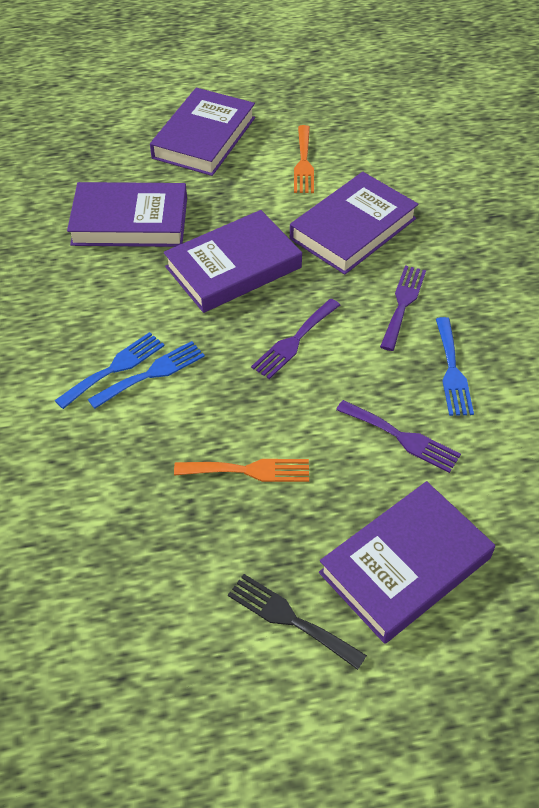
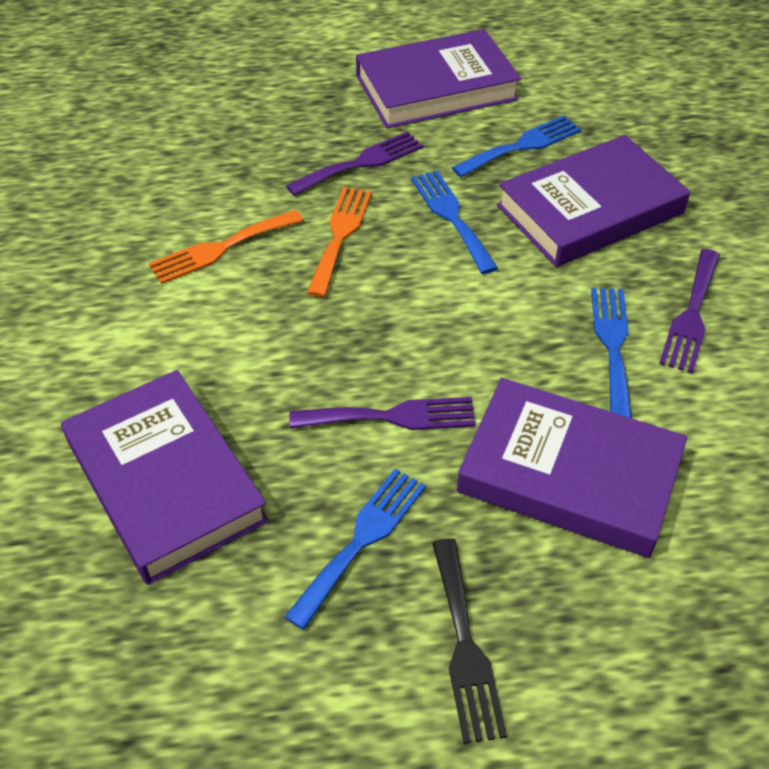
blue fork: 3 -> 4
purple book: 5 -> 4

